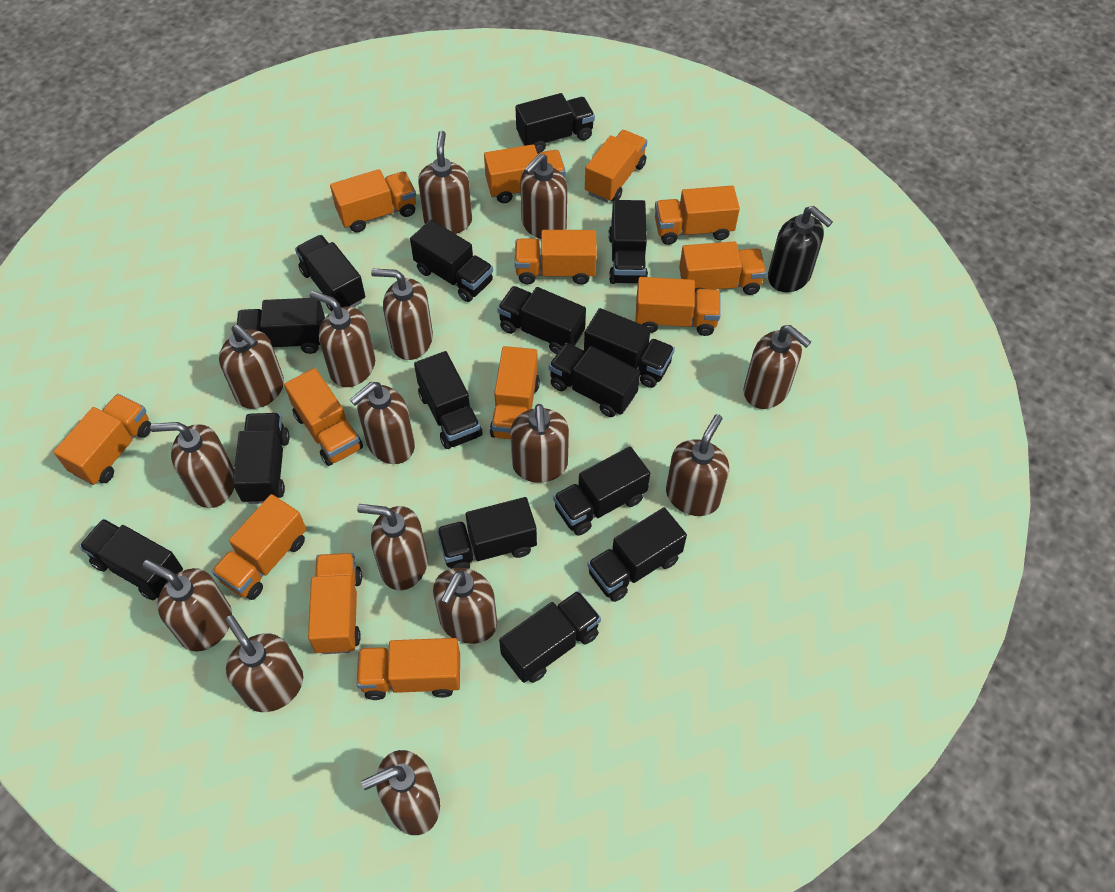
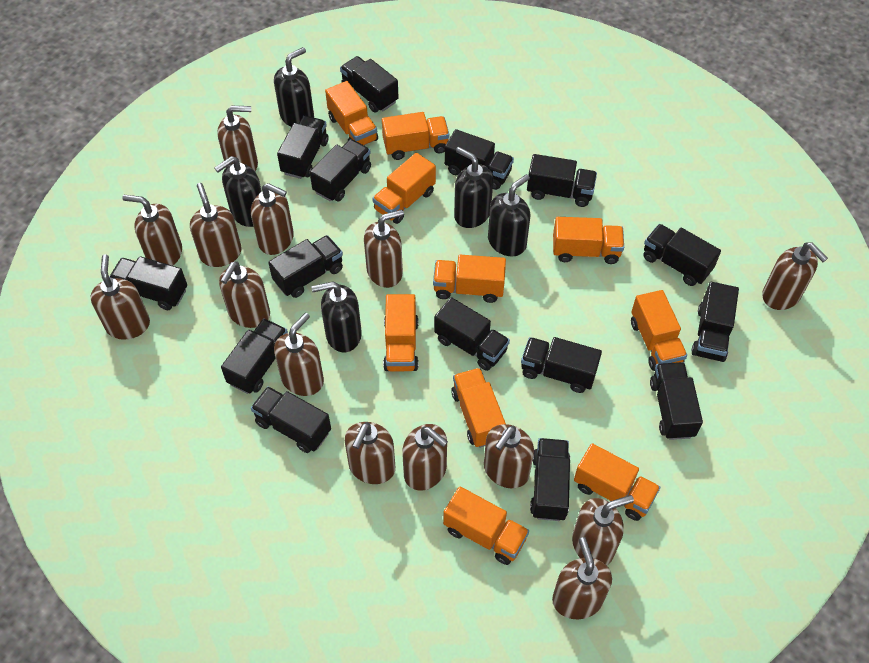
black soap dispenser: 1 -> 5
brown soap dispenser: 15 -> 14
orange truck: 13 -> 10

